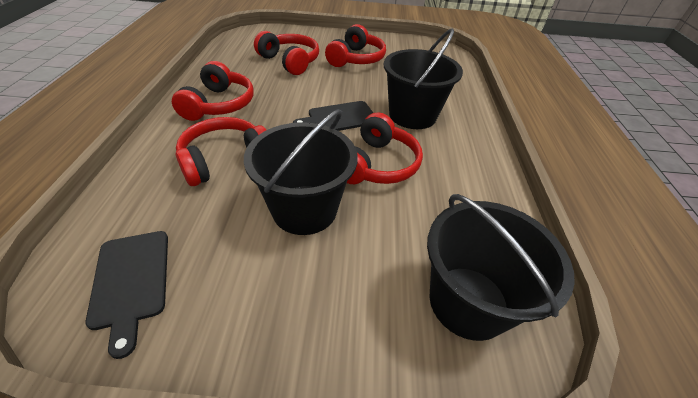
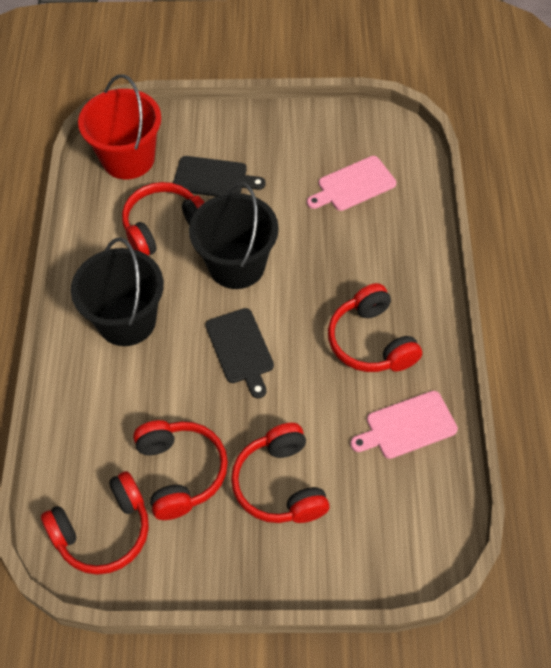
black bucket: 3 -> 2
pink cutting board: 0 -> 2
red bucket: 0 -> 1

